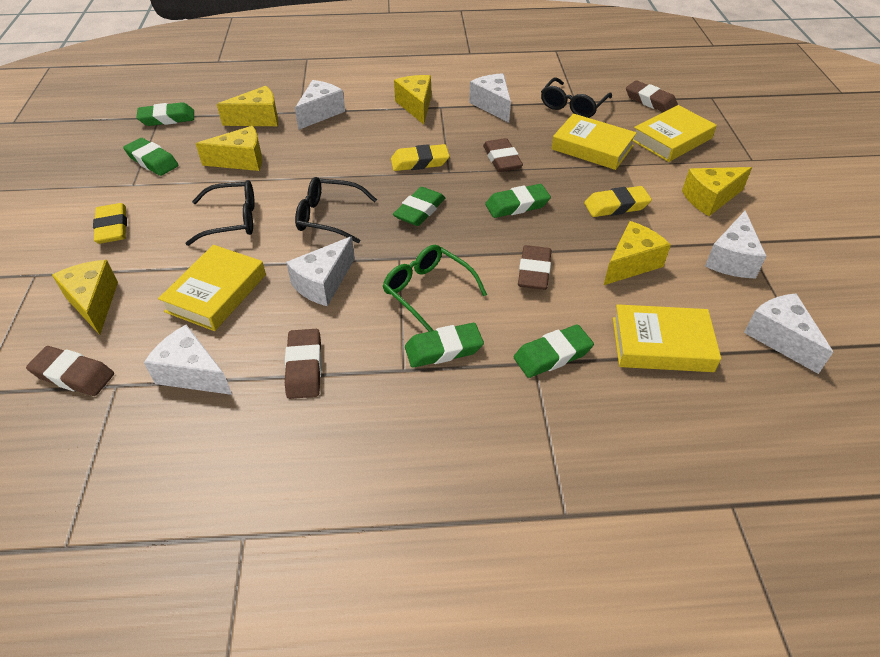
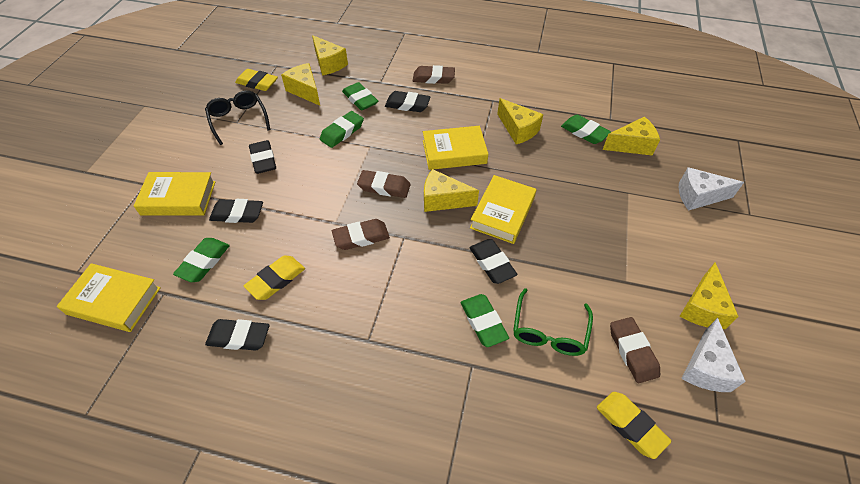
black eraser: 0 -> 5
black glasses: 3 -> 1
brown eraser: 5 -> 4
green eraser: 6 -> 5
white cheese: 6 -> 2

